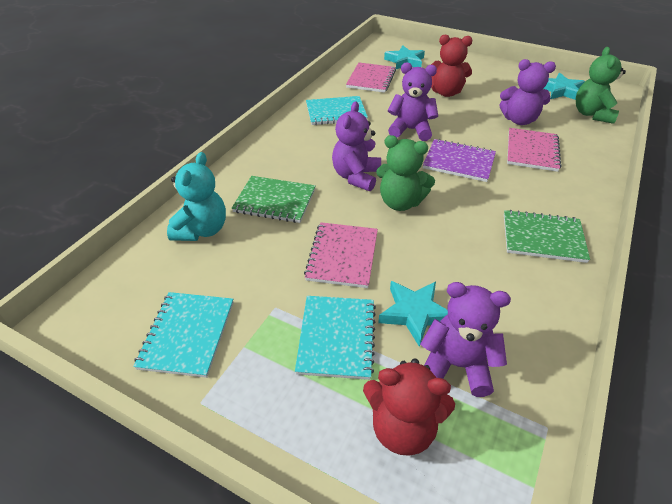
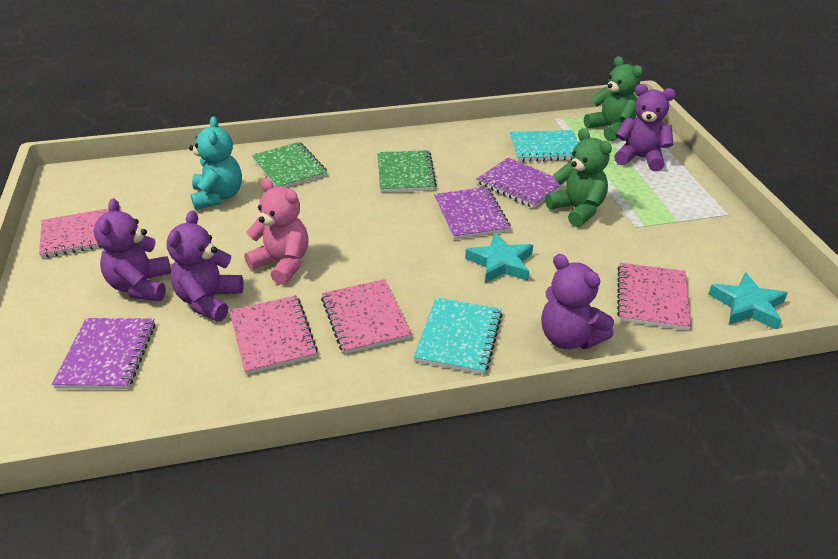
pink notebook: 3 -> 4
pink teddy bear: 0 -> 1
purple notebook: 1 -> 3
red teddy bear: 2 -> 0
turquoise notebook: 3 -> 2
turquoise star: 3 -> 2

